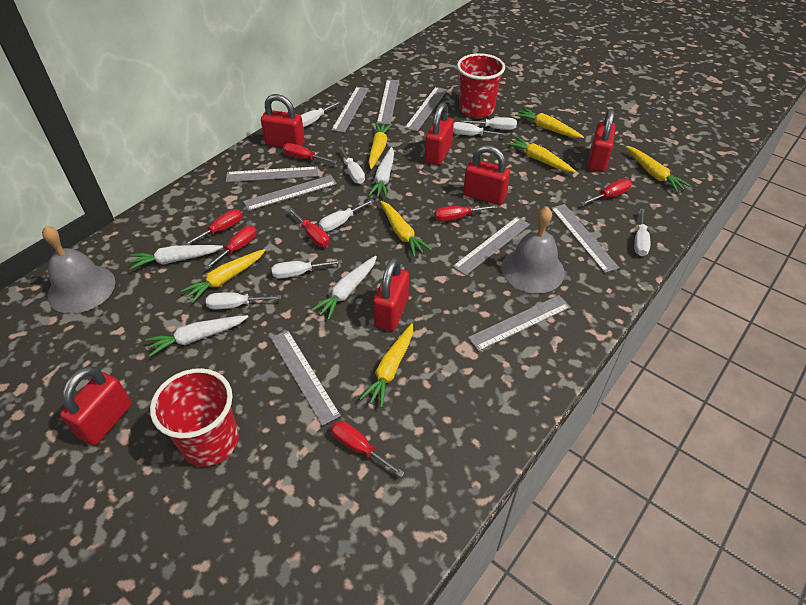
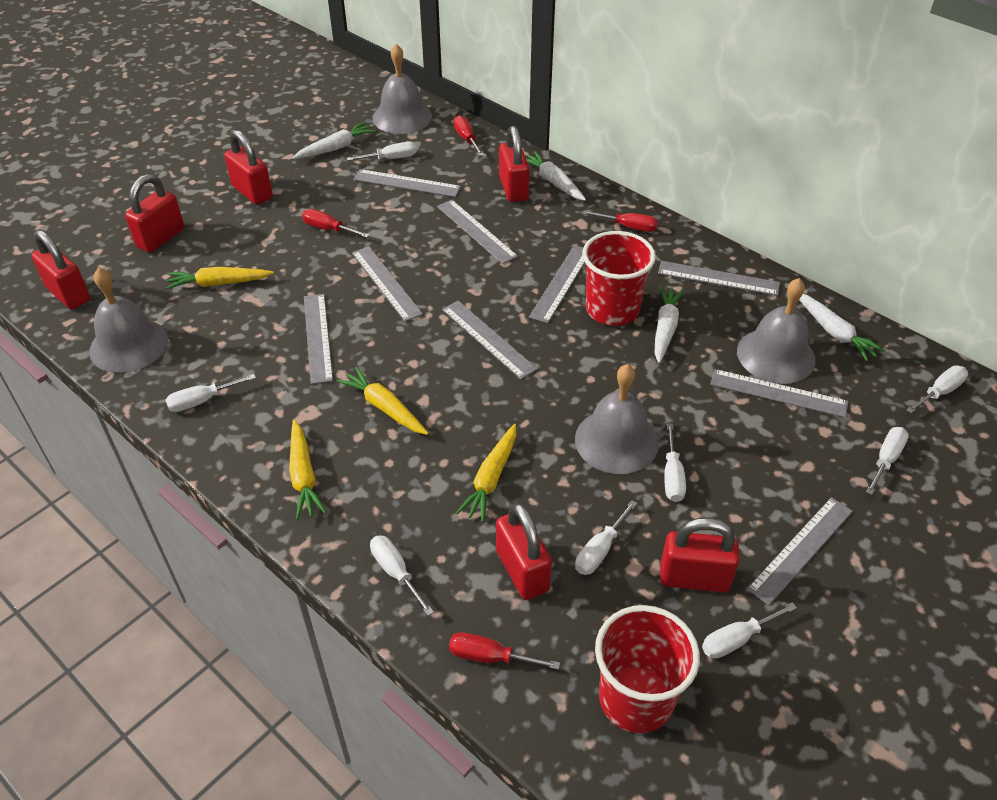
grey bell: 2 -> 4
red screwdriver: 7 -> 4
yellow carrot: 7 -> 4

